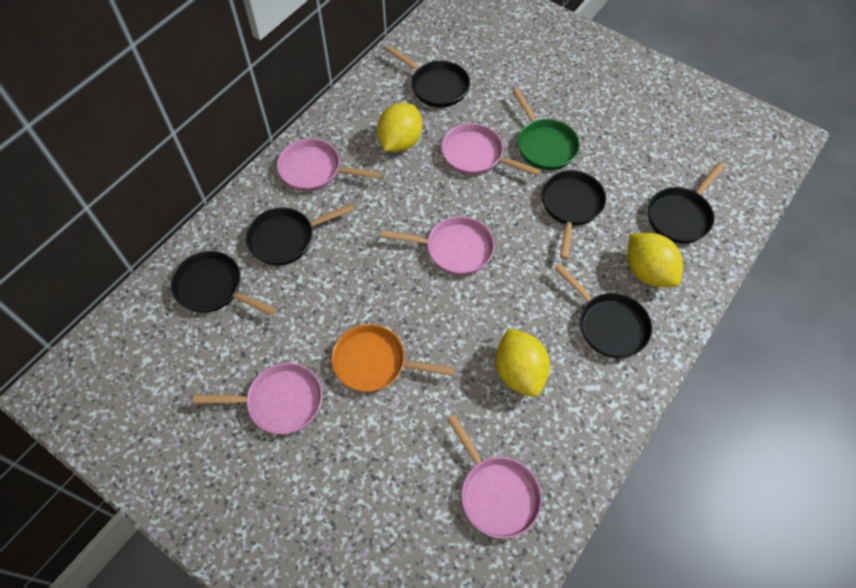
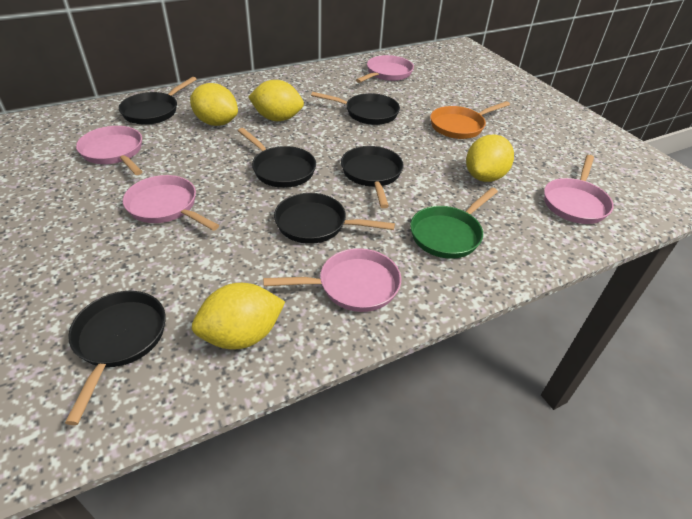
yellow lemon: 3 -> 4

